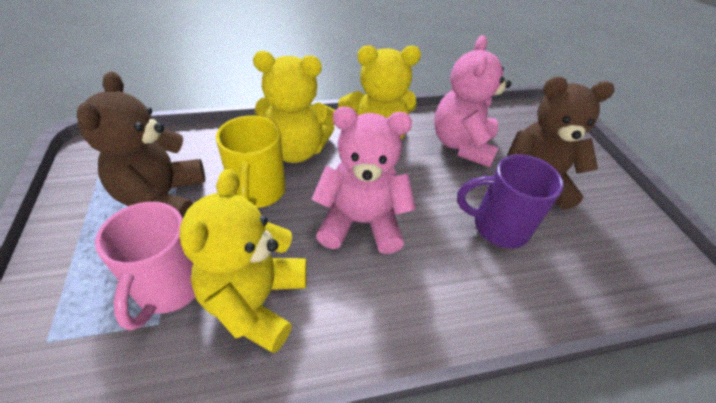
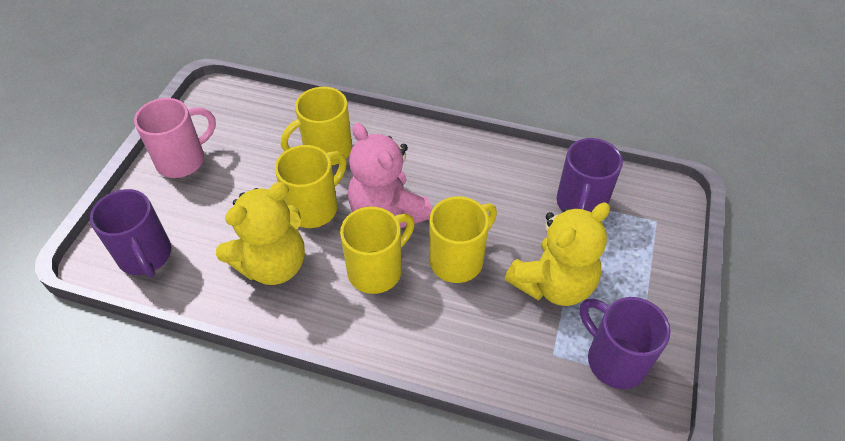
brown teddy bear: 2 -> 0
pink teddy bear: 2 -> 1
purple mug: 1 -> 3
yellow mug: 1 -> 4
yellow teddy bear: 3 -> 2

